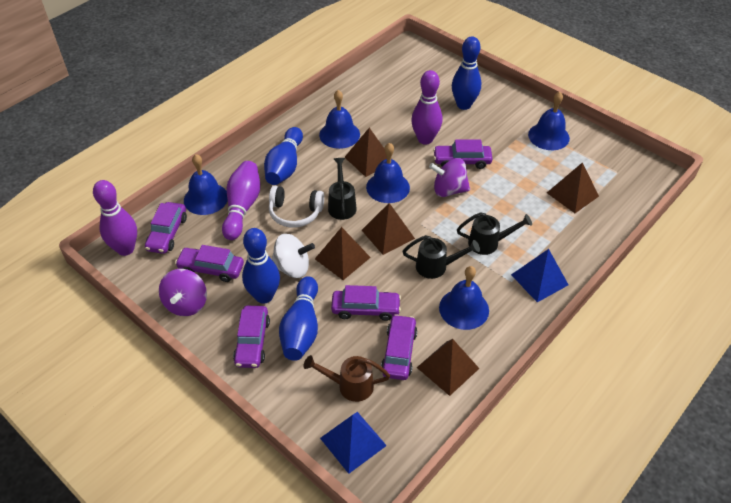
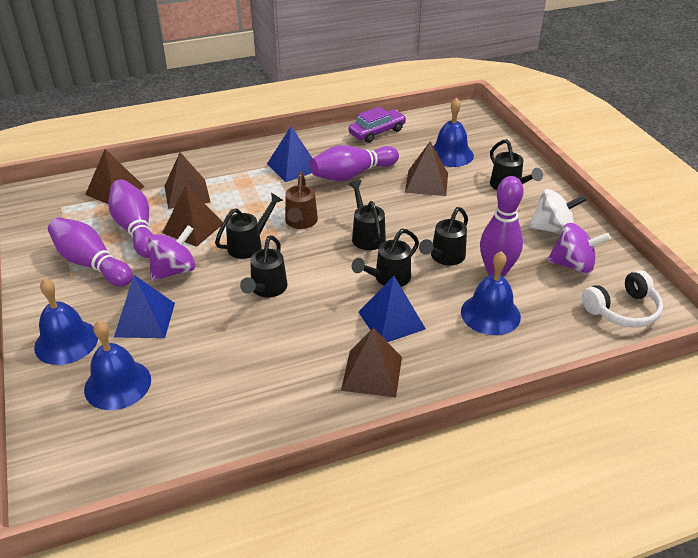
black watering can: 3 -> 6
blue bell: 5 -> 4
blue bowling pin: 4 -> 0
blue pyramid: 2 -> 3
purple bowling pin: 3 -> 4
purple car: 6 -> 1

